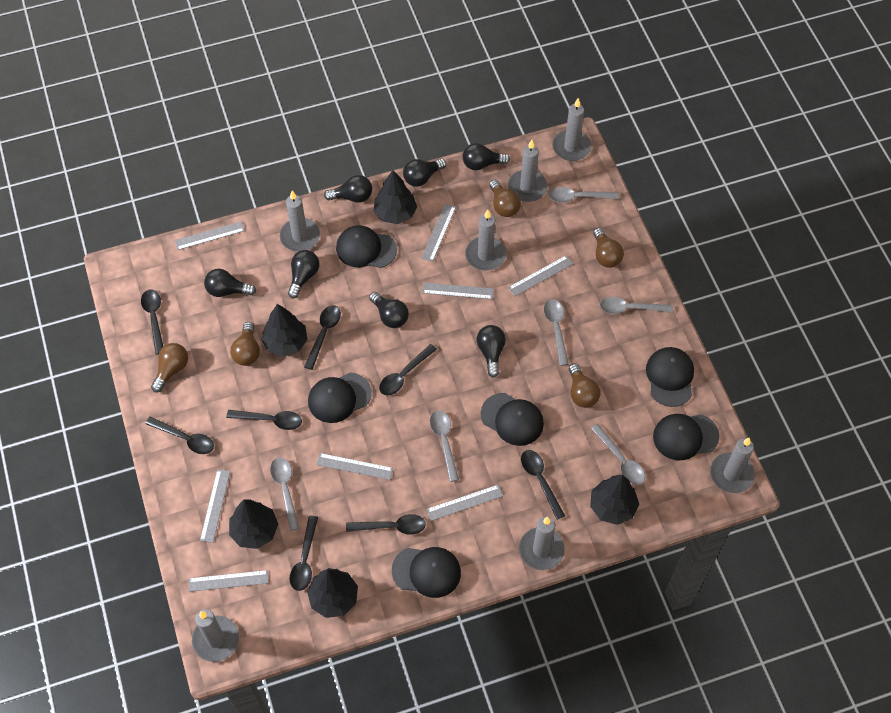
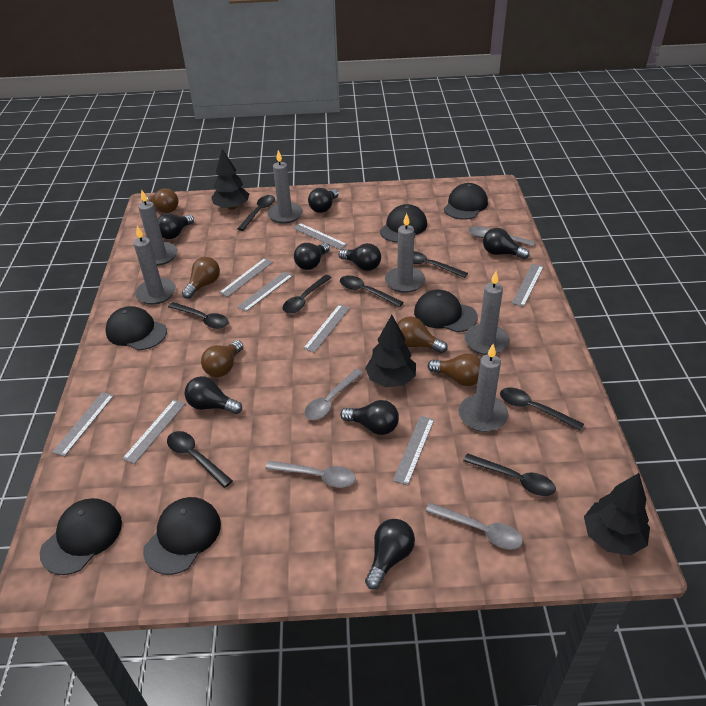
black light bulb: 7 -> 8
black tree: 5 -> 3
grey candle: 7 -> 6
grey spoon: 6 -> 4

